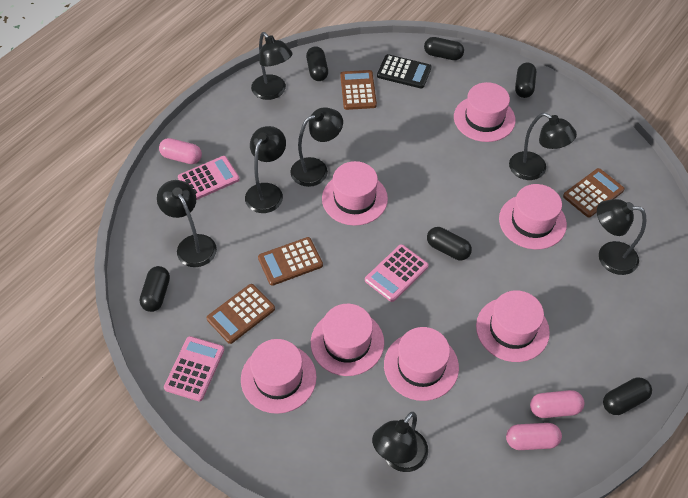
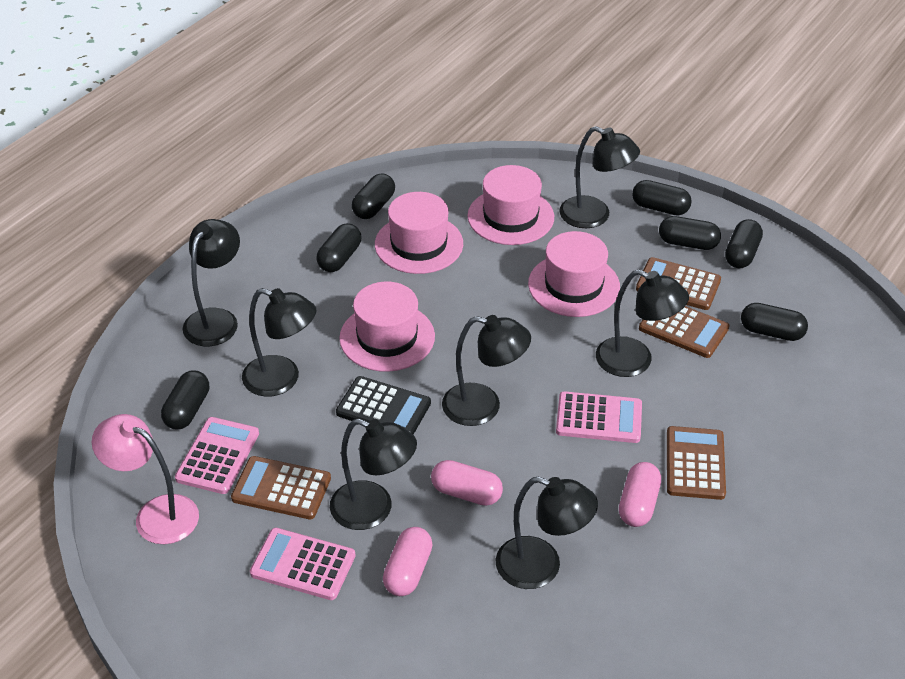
black capsule: 6 -> 7
pink hat: 7 -> 4
pink lamp: 0 -> 1

